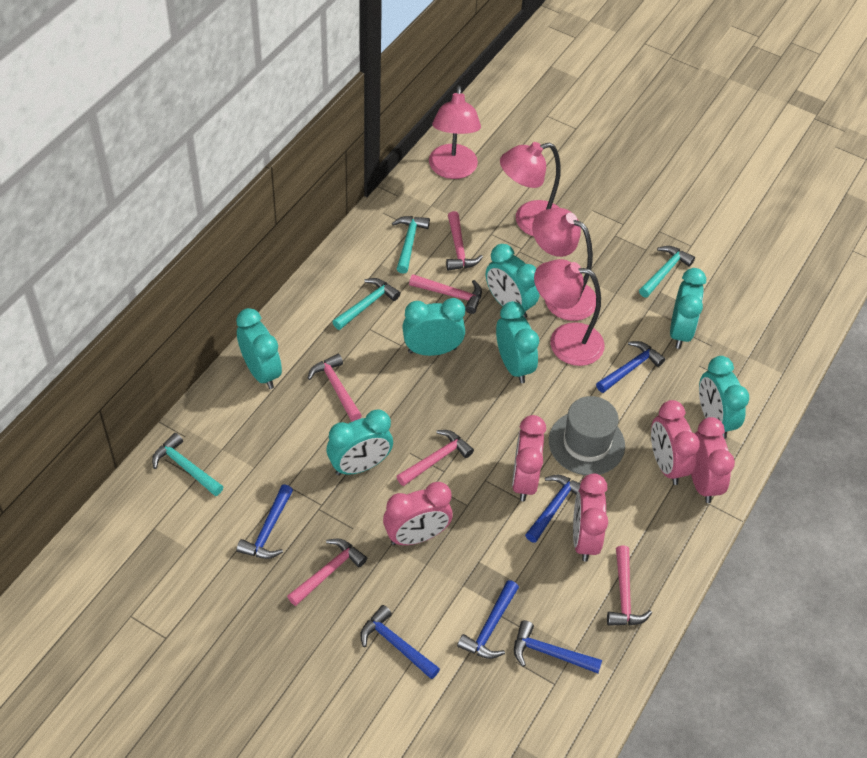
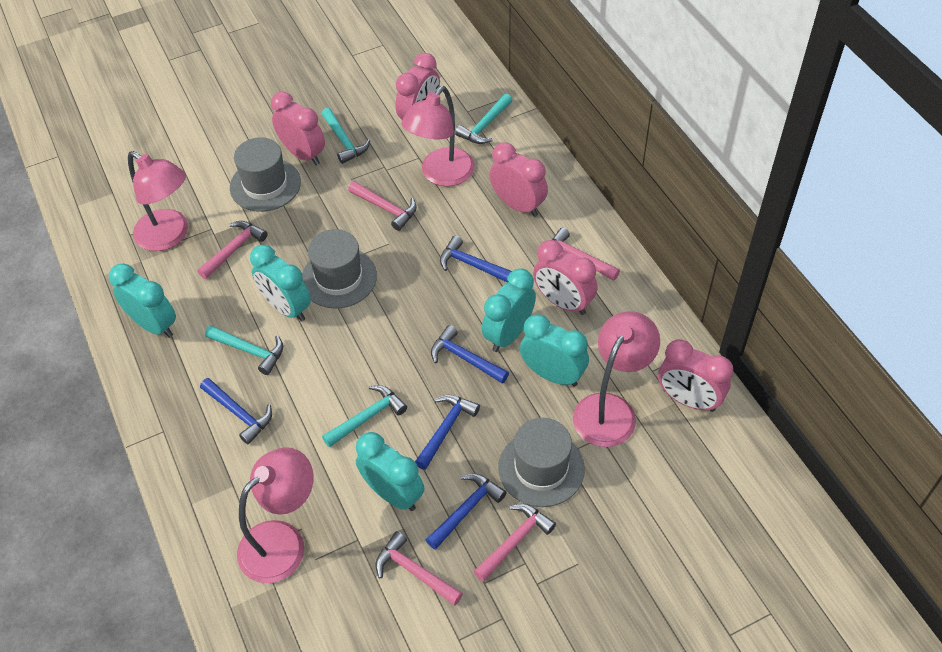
blue hammer: 6 -> 5
grey hat: 1 -> 3
pink hammer: 6 -> 5
turquoise clock: 7 -> 5

